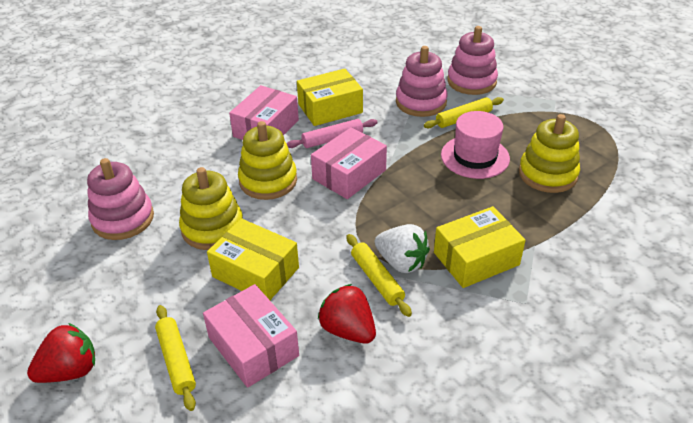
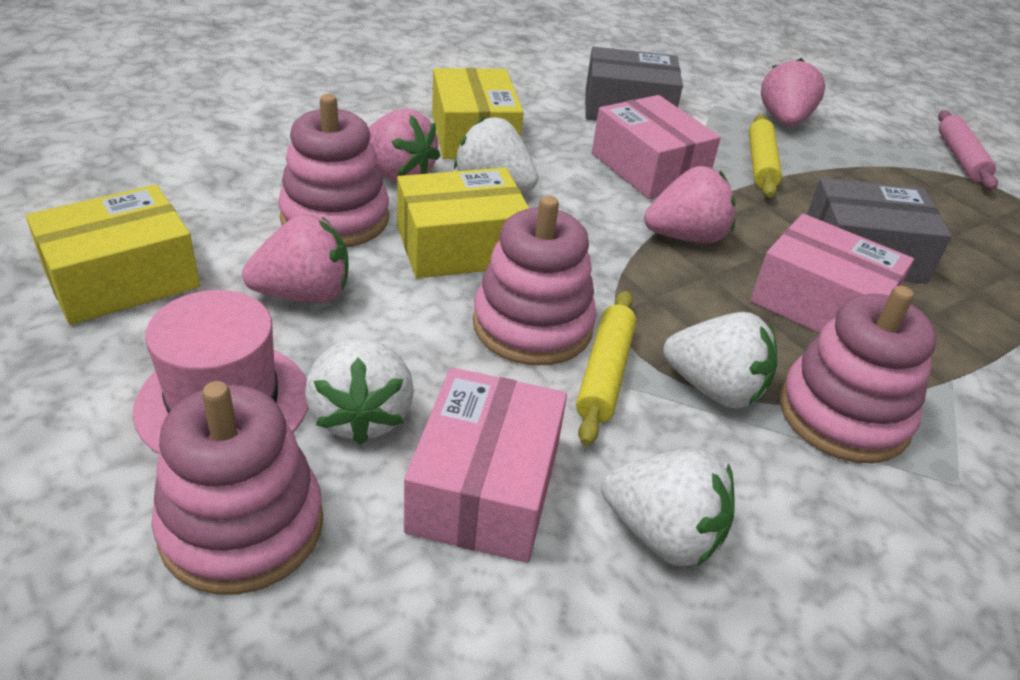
grey box: 0 -> 2
pink stacking toy: 3 -> 4
pink strawberry: 0 -> 4
red strawberry: 2 -> 0
white strawberry: 1 -> 4
yellow rolling pin: 3 -> 2
yellow stacking toy: 3 -> 0

